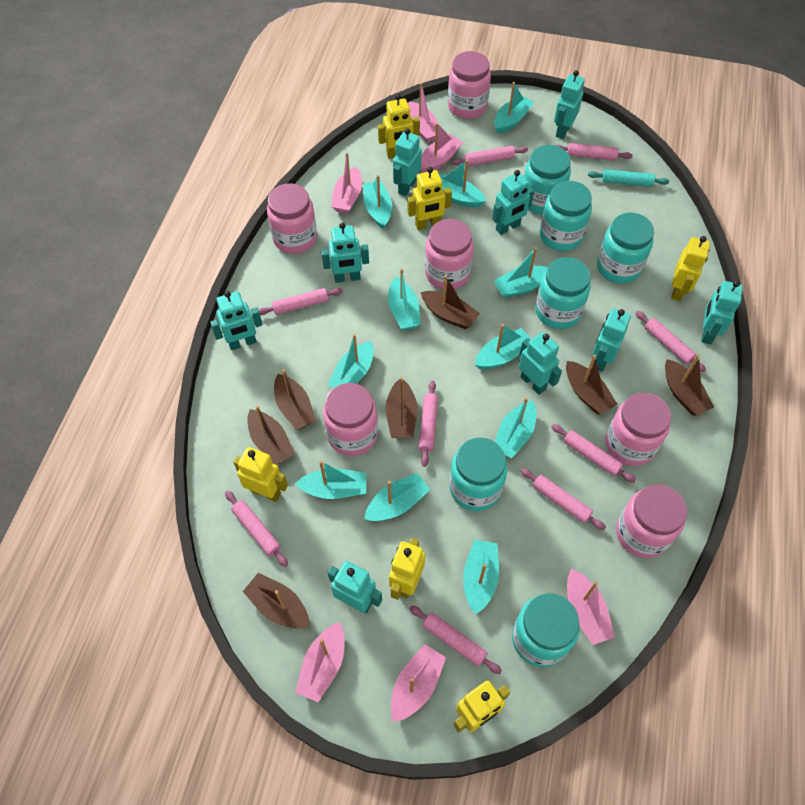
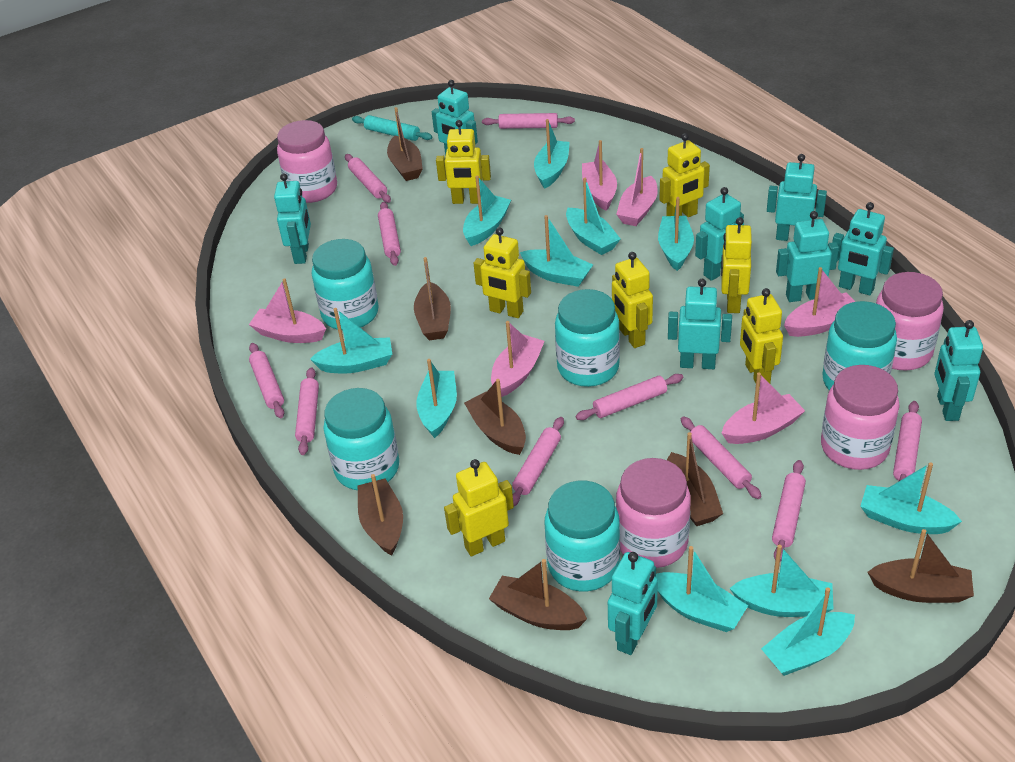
pink jar: 6 -> 4
pink rolling pin: 9 -> 10
turquoise jar: 6 -> 5
yellow robot: 6 -> 7

